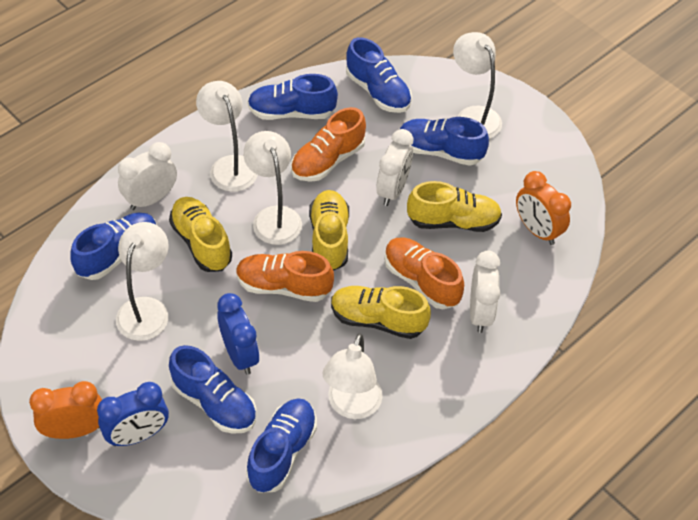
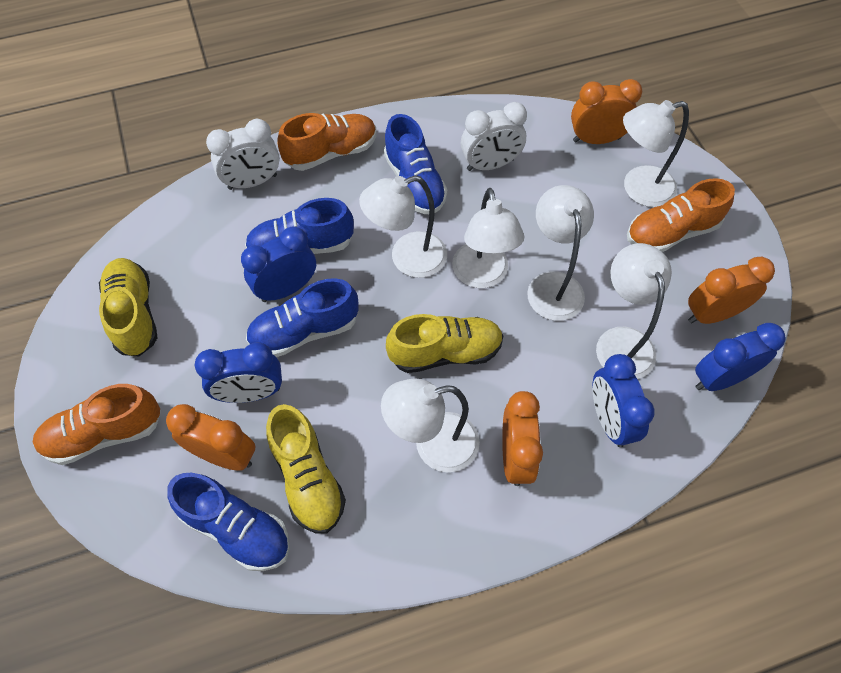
blue clock: 2 -> 4
blue shoe: 6 -> 4
orange clock: 2 -> 4
white clock: 3 -> 2
white lamp: 5 -> 6
yellow shoe: 4 -> 3

